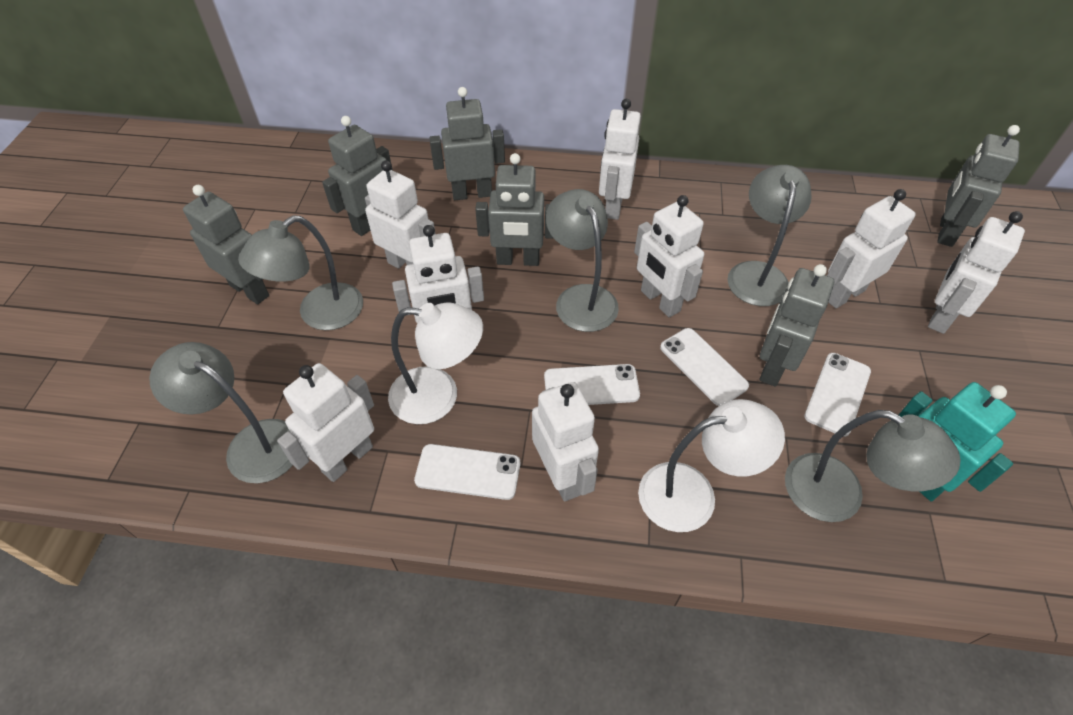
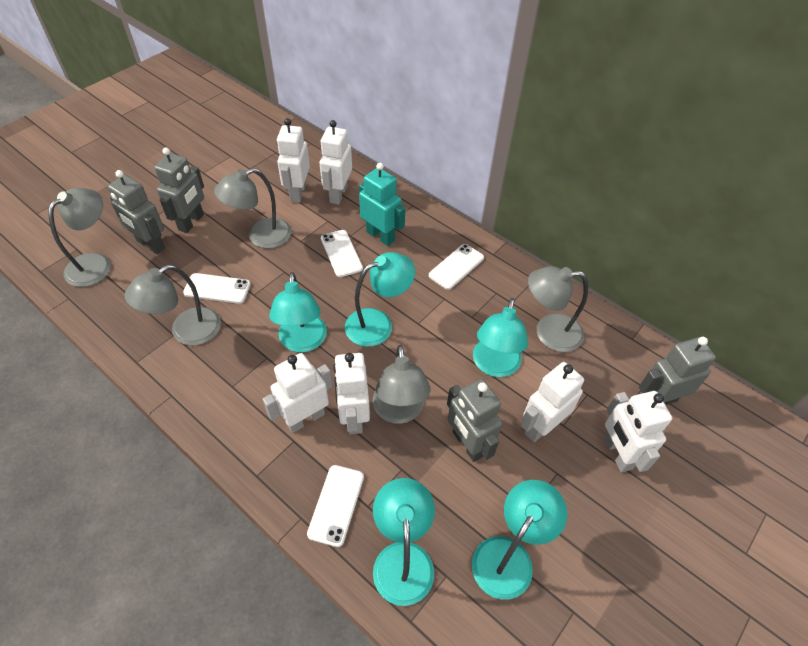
grey robot: 6 -> 4
turquoise lamp: 0 -> 5
white lamp: 2 -> 0
white robot: 8 -> 6

